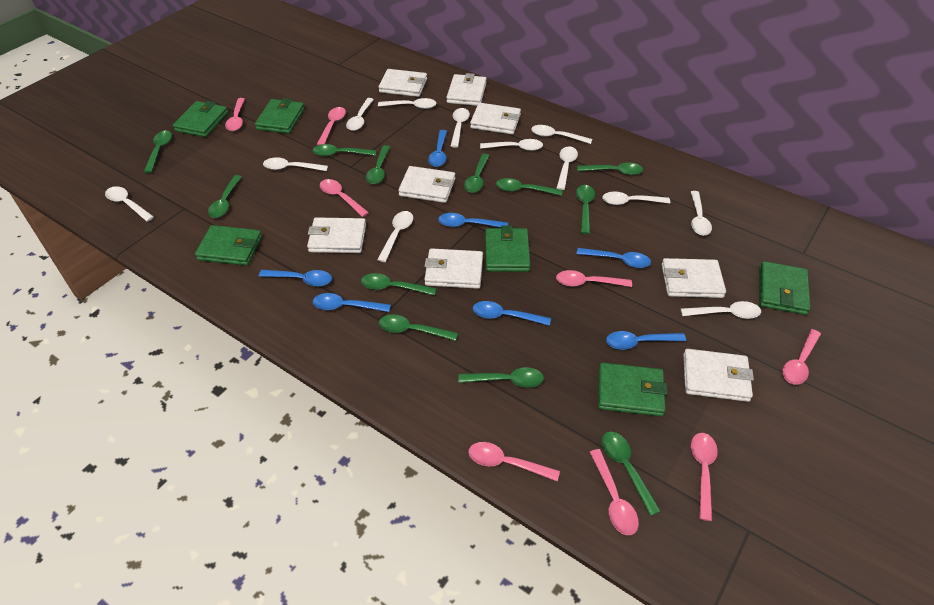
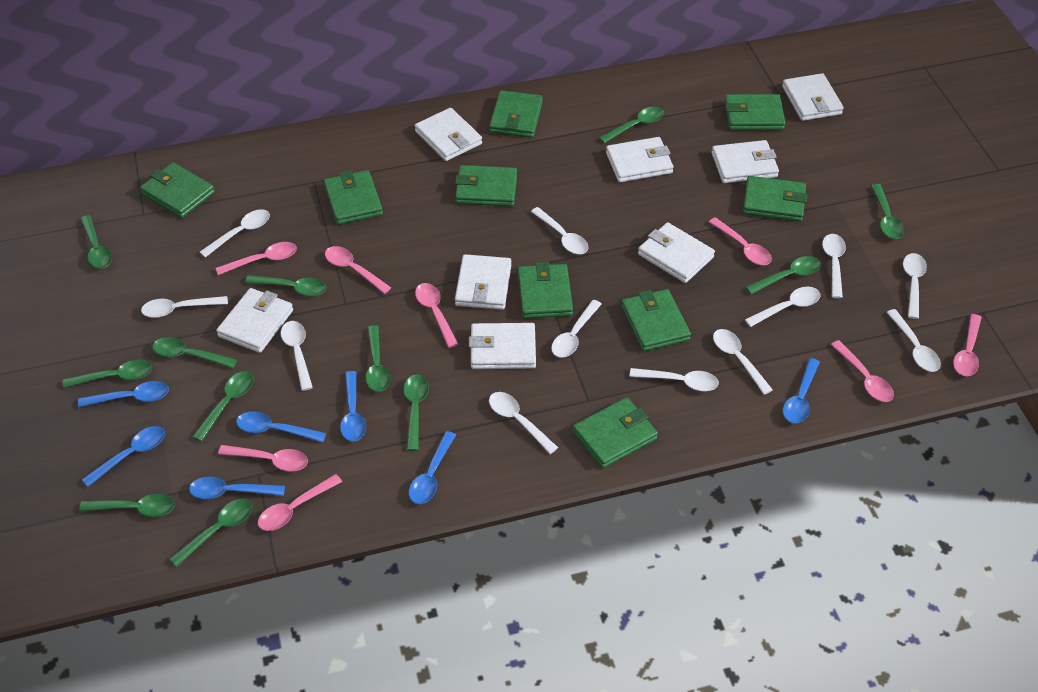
green wallet: 6 -> 9

